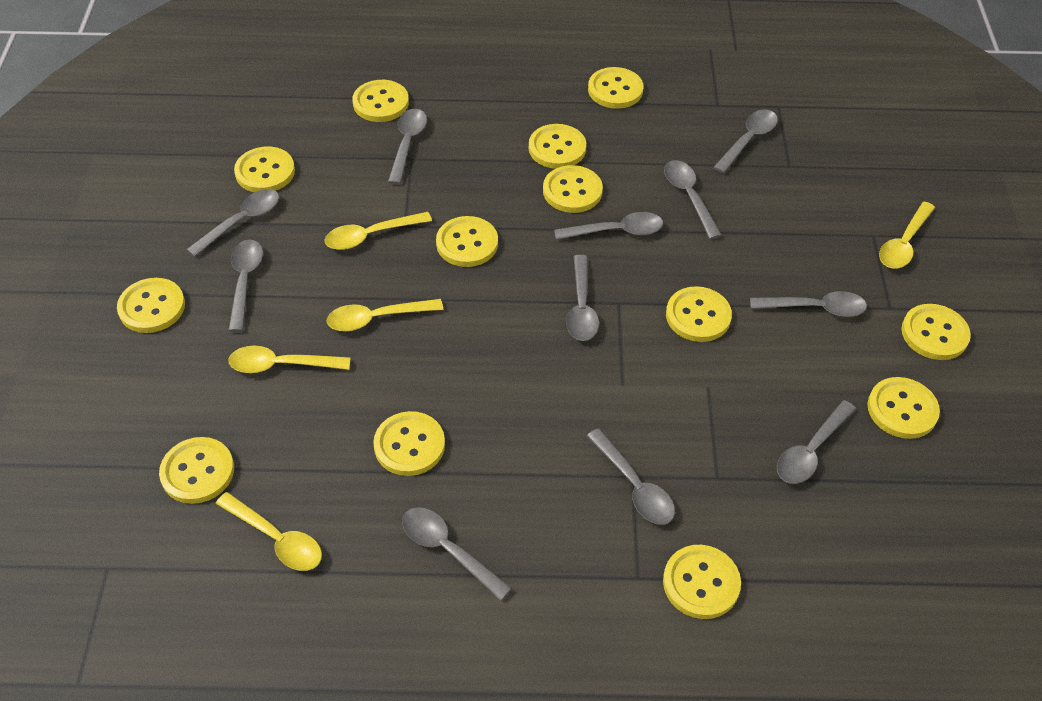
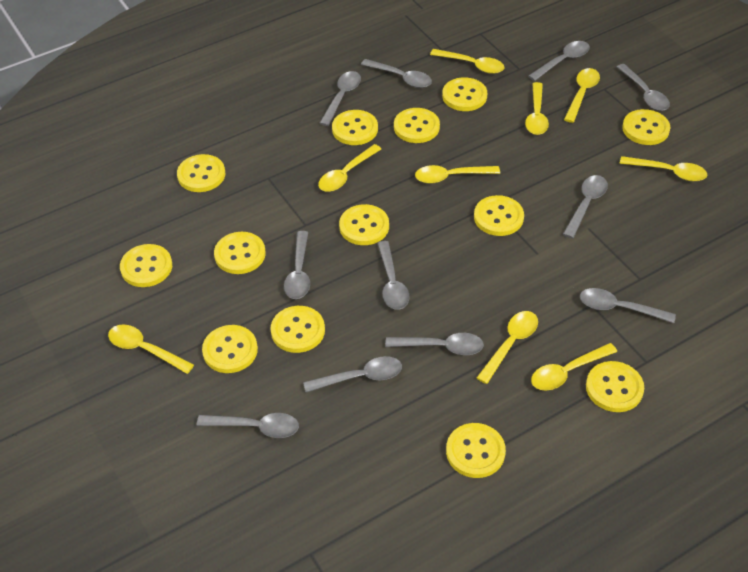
yellow spoon: 5 -> 9

